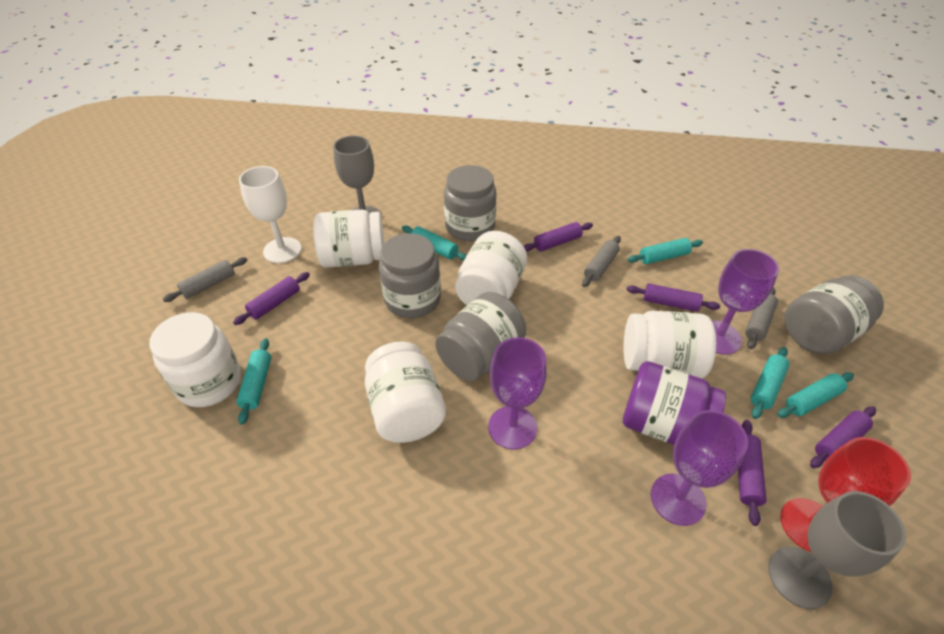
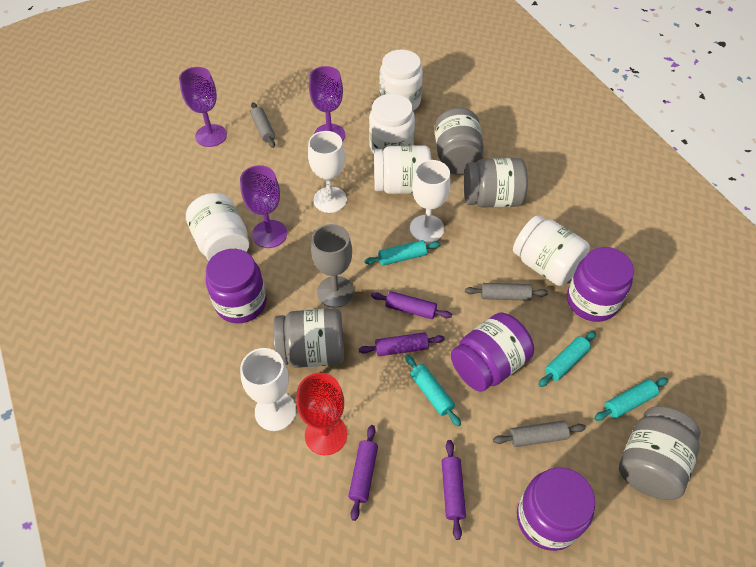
grey goblet: 2 -> 1
purple jar: 1 -> 4
purple rolling pin: 5 -> 4
turquoise rolling pin: 5 -> 4
white goblet: 1 -> 3

